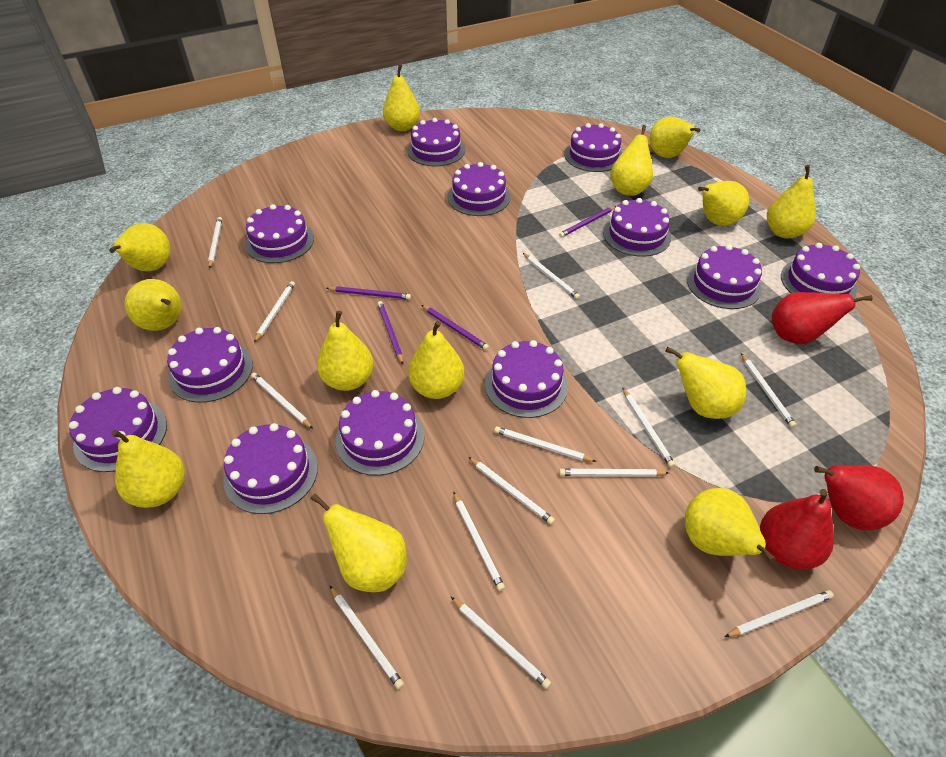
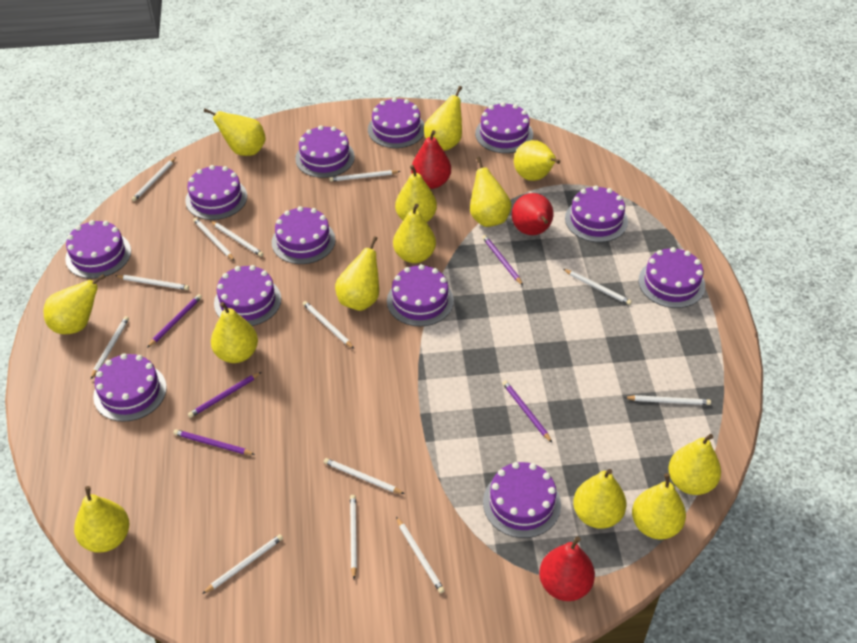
purple pencil: 4 -> 5

